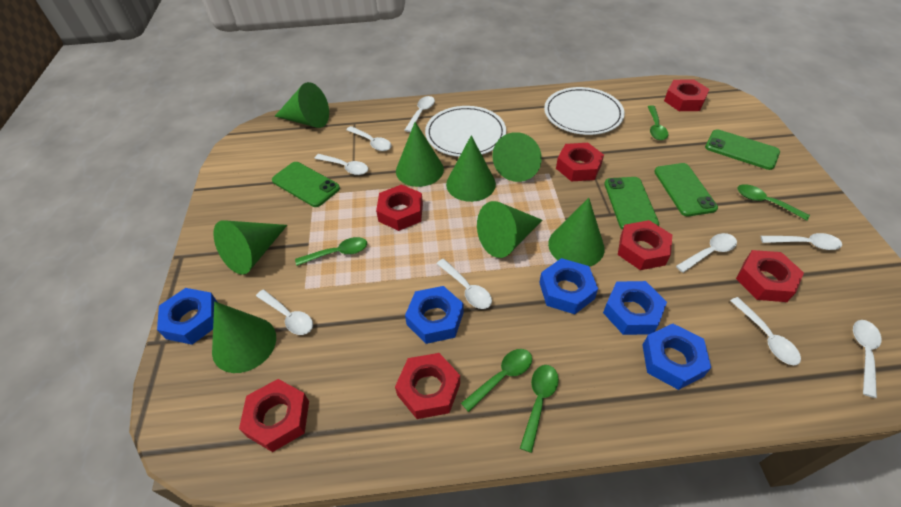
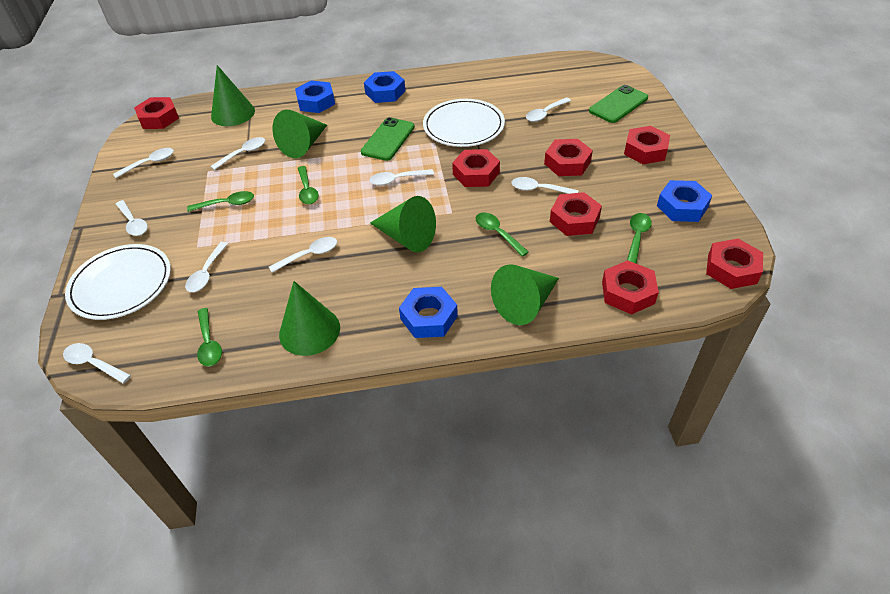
blue nut: 5 -> 4
green cone: 8 -> 5
green phone: 4 -> 2

